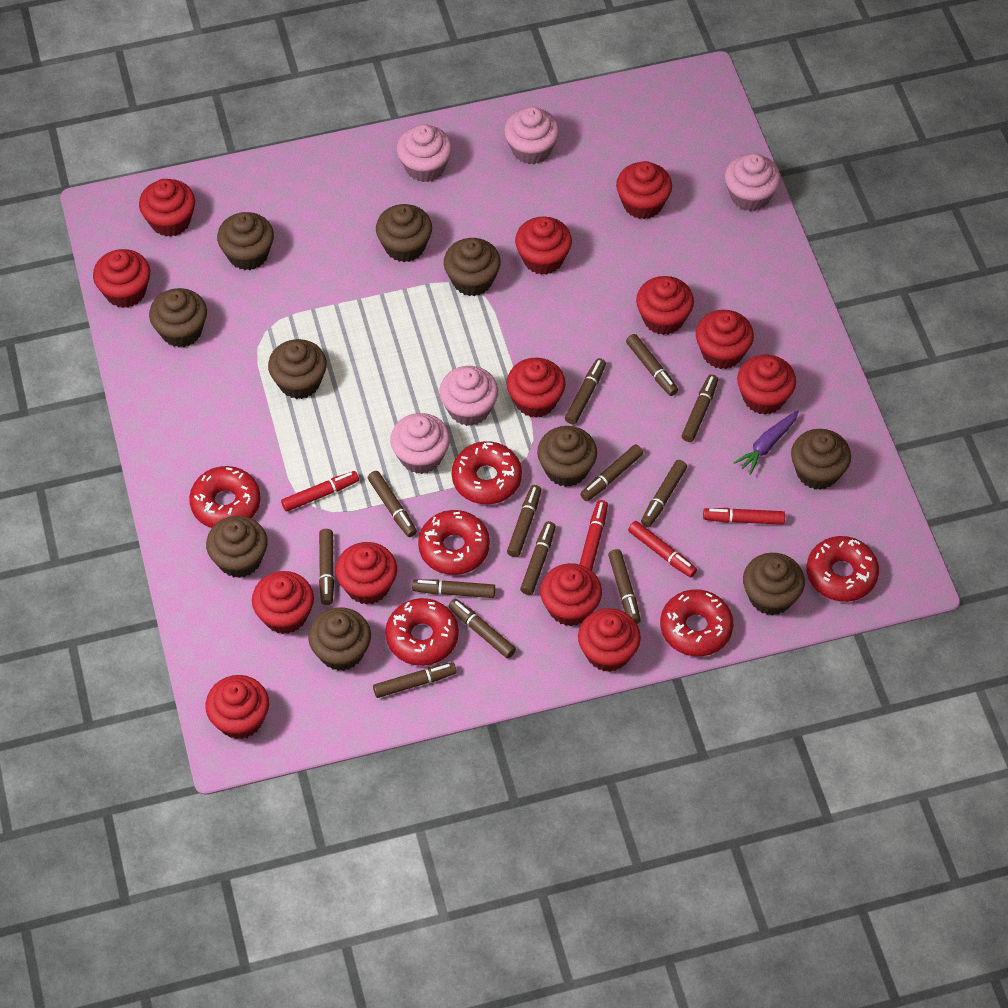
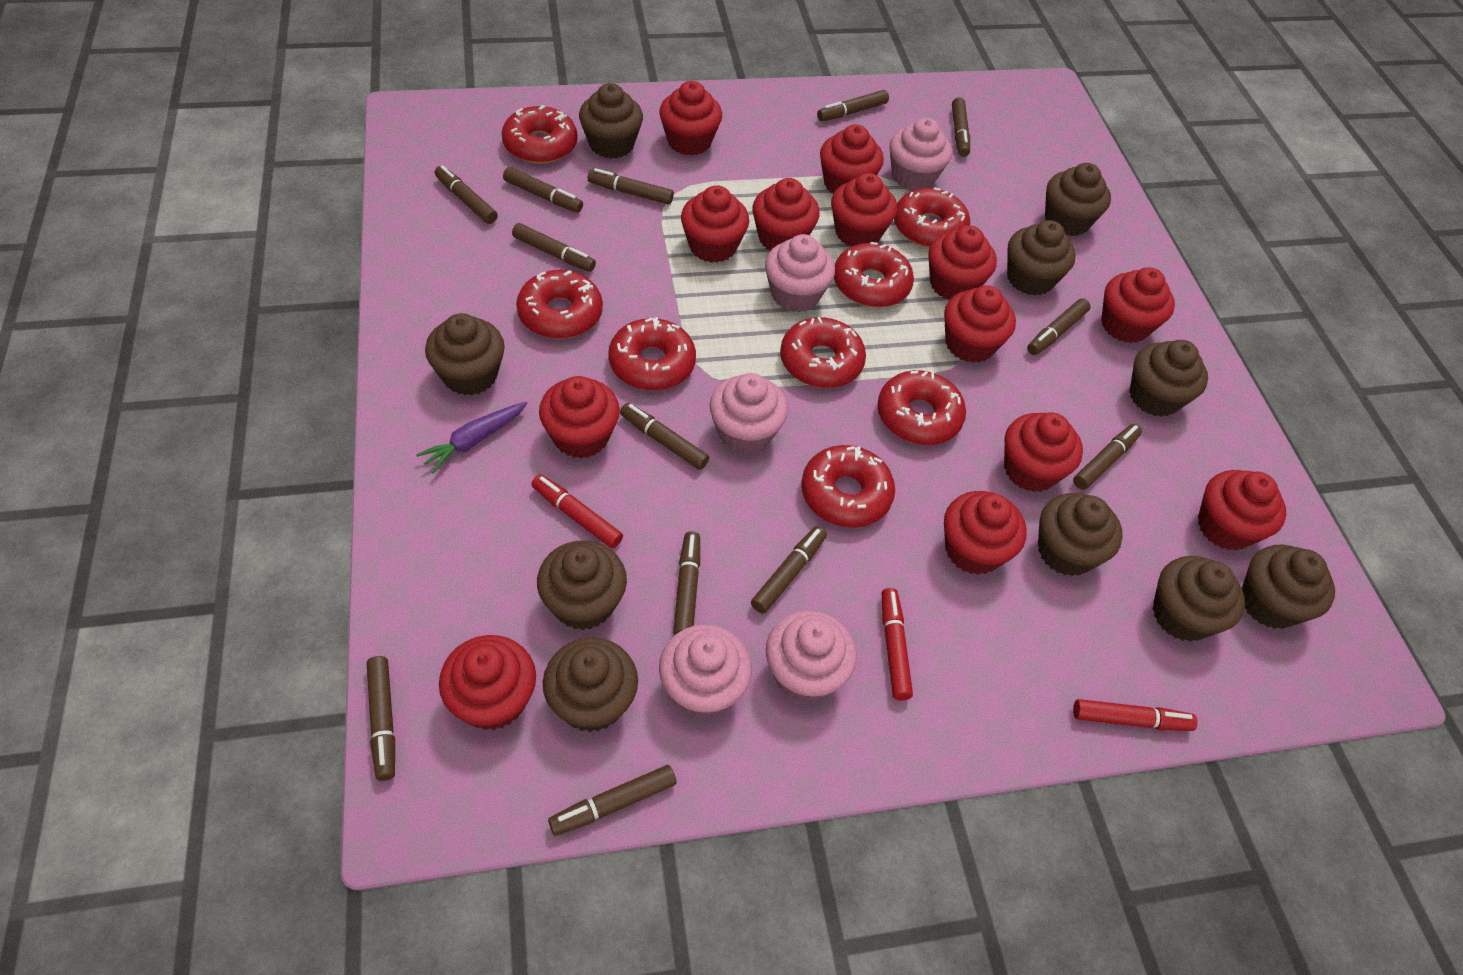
red donut: 6 -> 8
red marker: 4 -> 3

